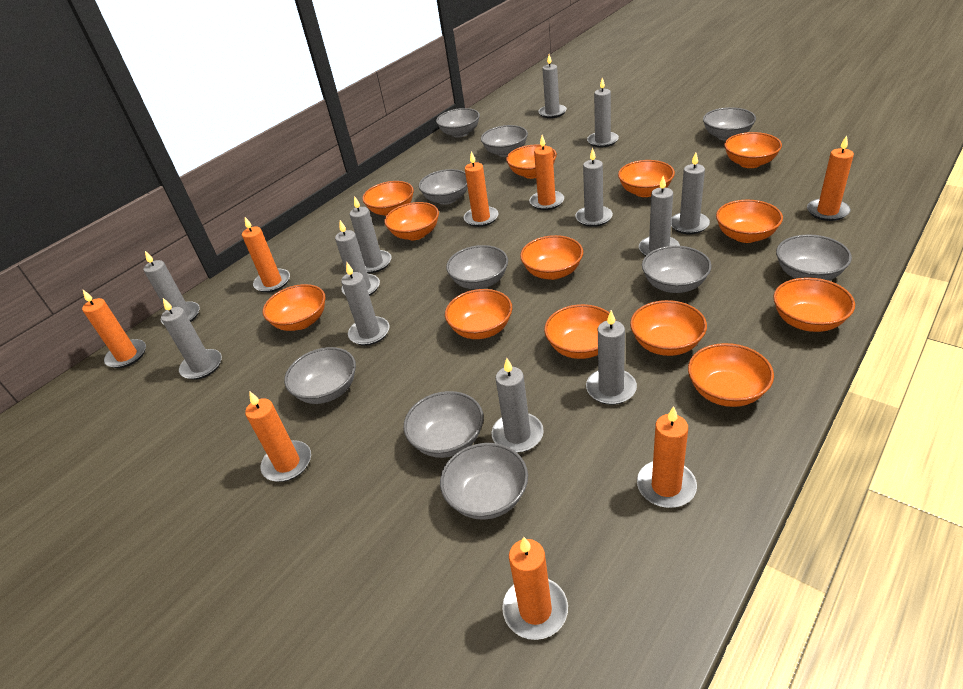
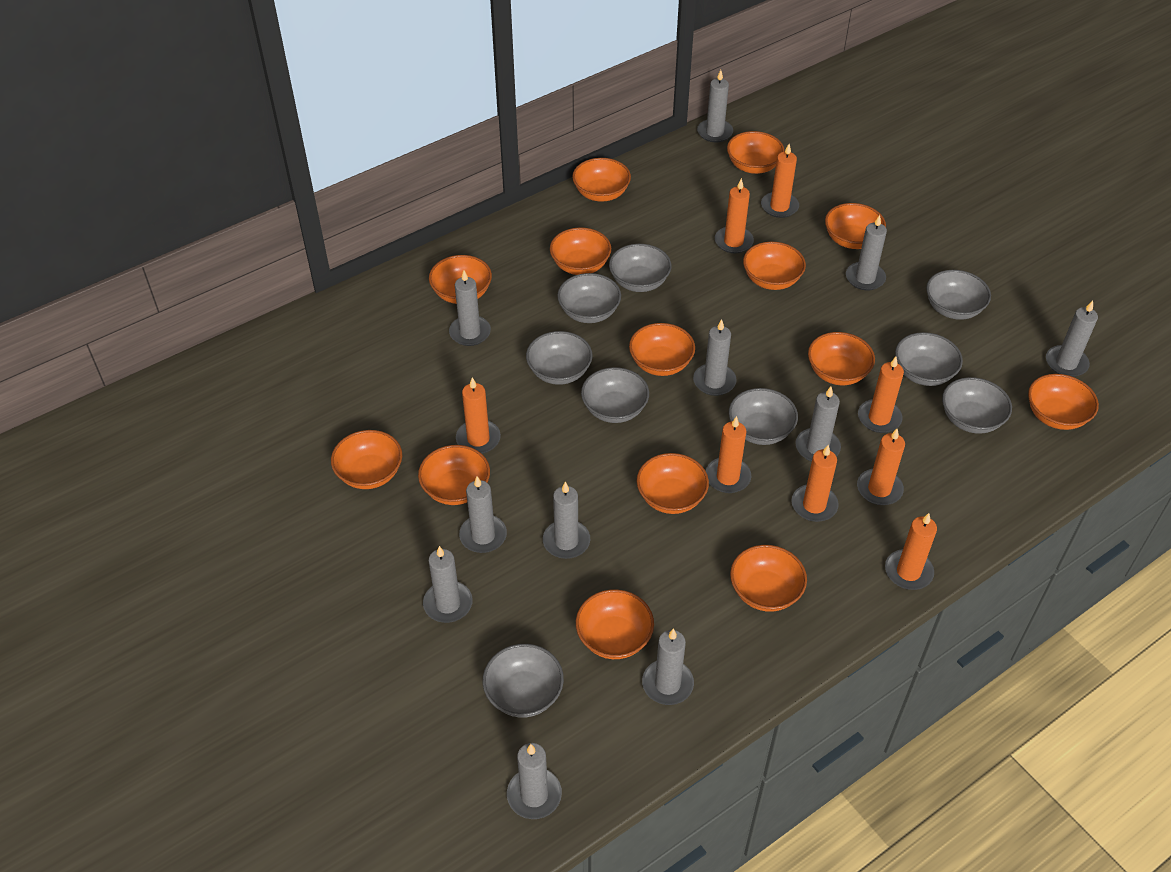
grey bowl: 10 -> 9
grey candle: 12 -> 11
orange bowl: 13 -> 14

